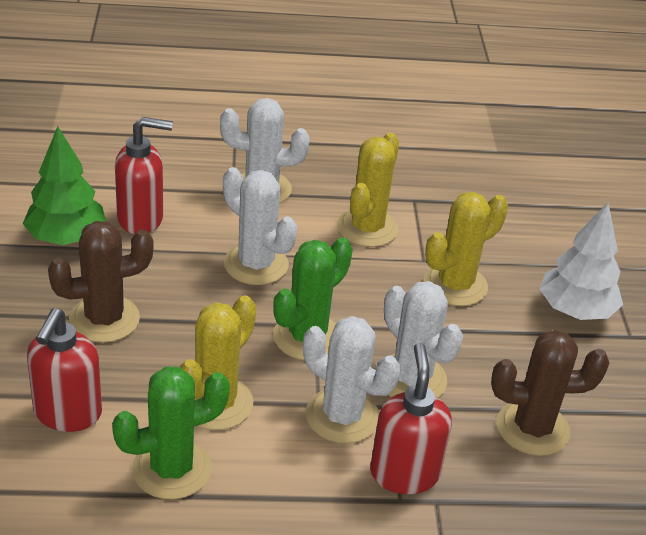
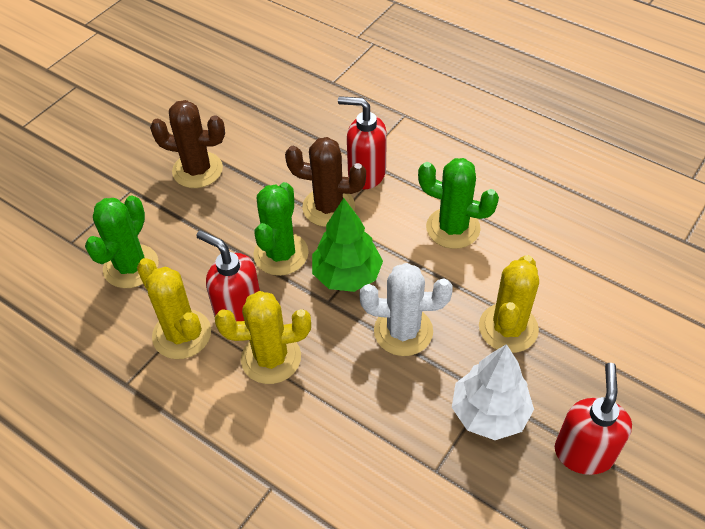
green cactus: 2 -> 3
white cactus: 4 -> 1

